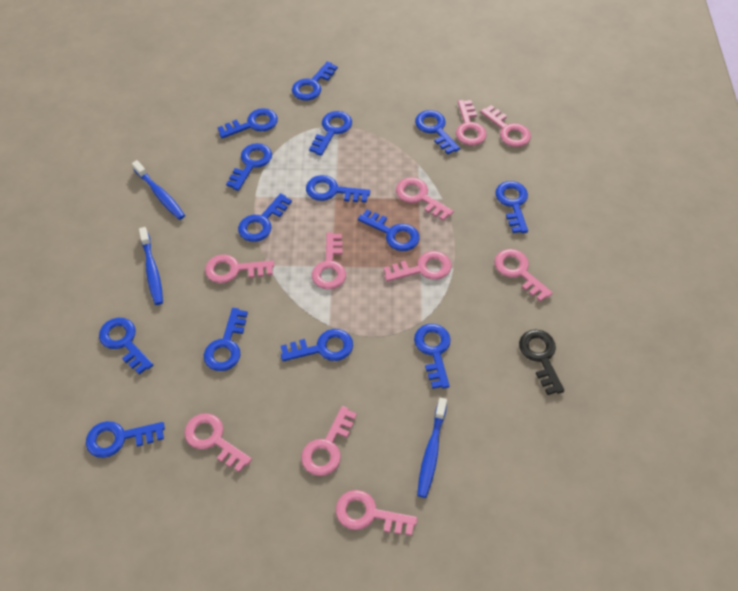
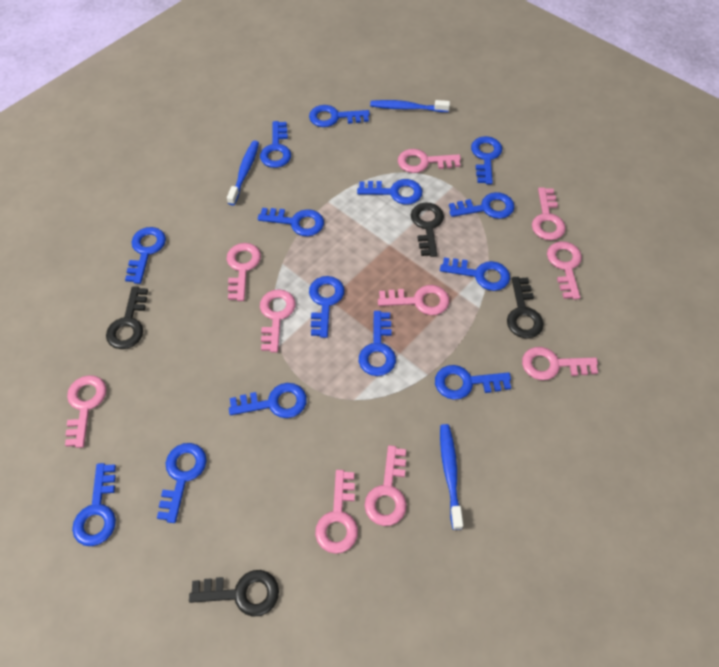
black key: 1 -> 4

